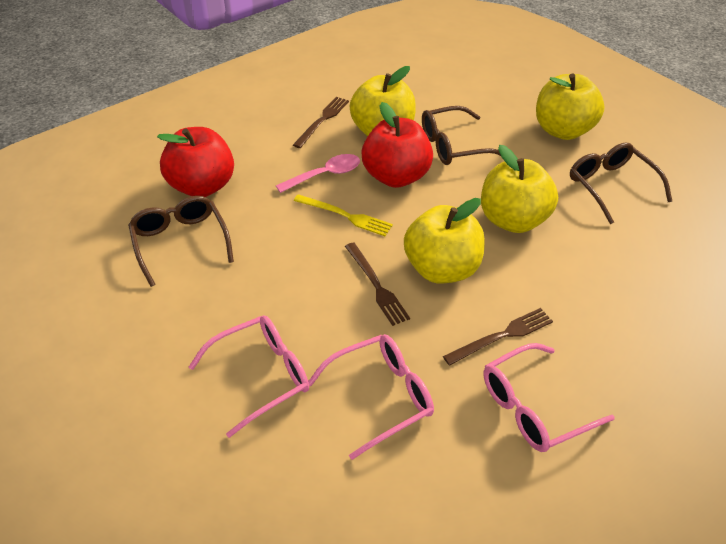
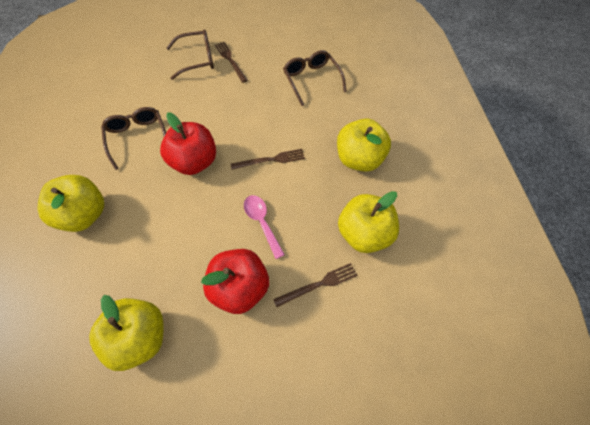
pink glasses: 3 -> 0
yellow fork: 1 -> 0

